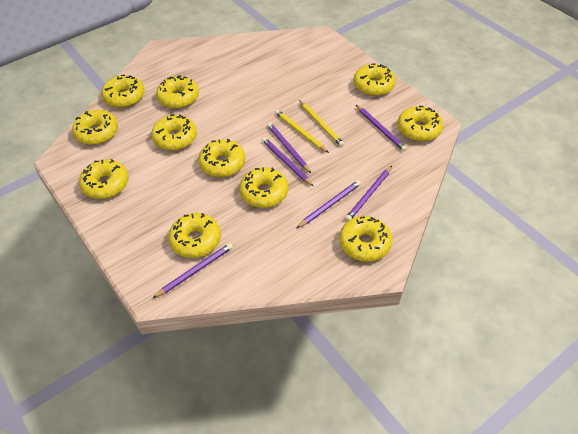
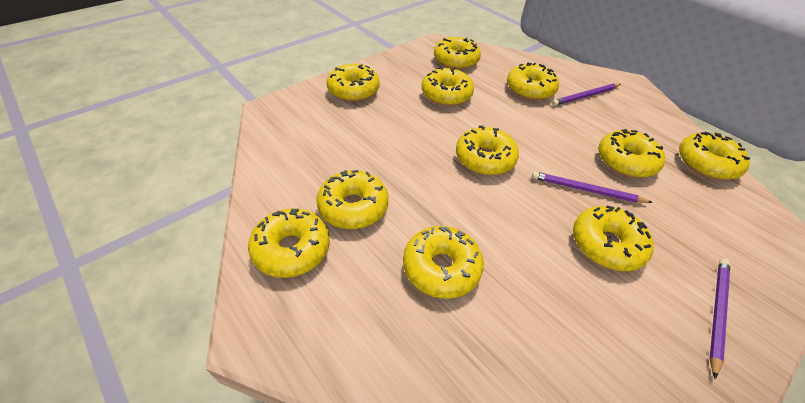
purple pencil: 6 -> 3
yellow pencil: 2 -> 0

